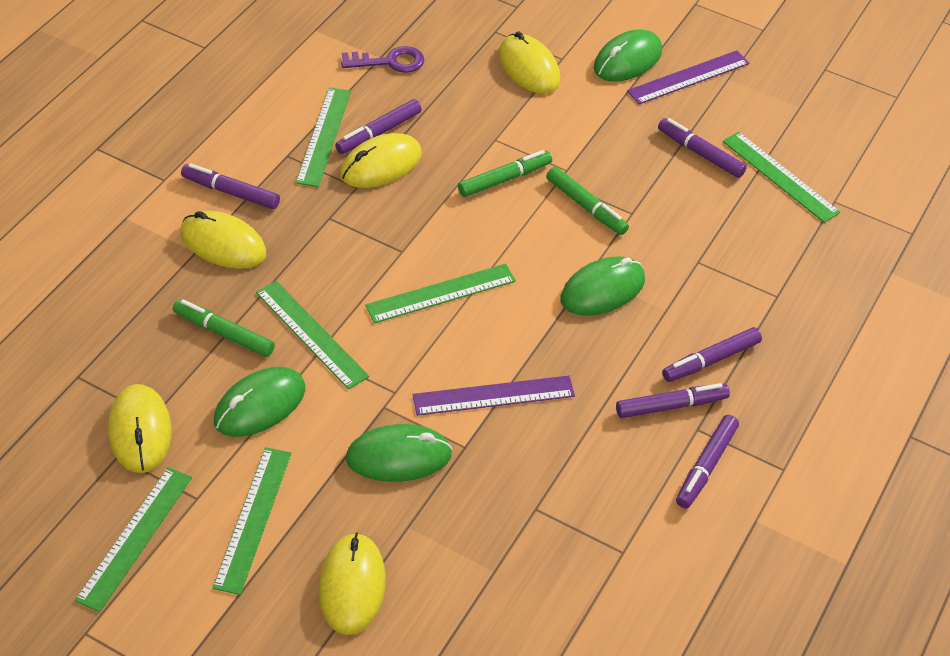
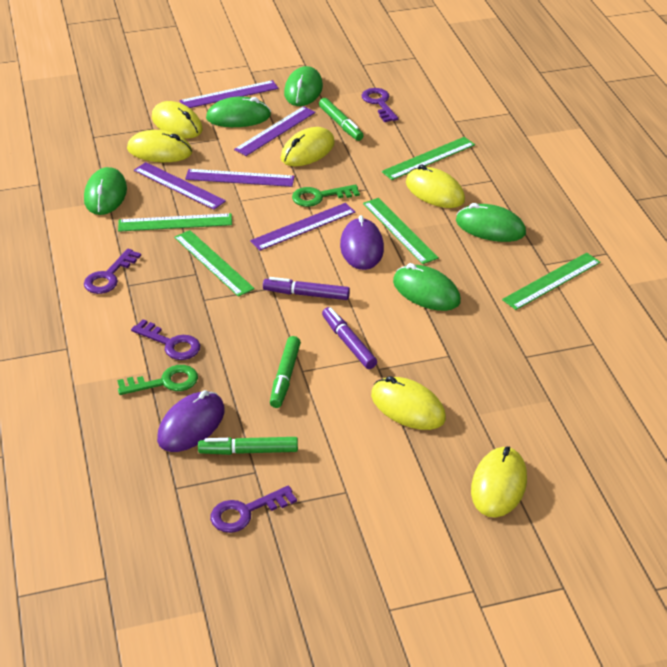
green key: 0 -> 2
green mouse: 4 -> 5
green ruler: 6 -> 5
purple key: 1 -> 4
purple marker: 6 -> 2
purple mouse: 0 -> 2
purple ruler: 2 -> 5
yellow mouse: 5 -> 6

